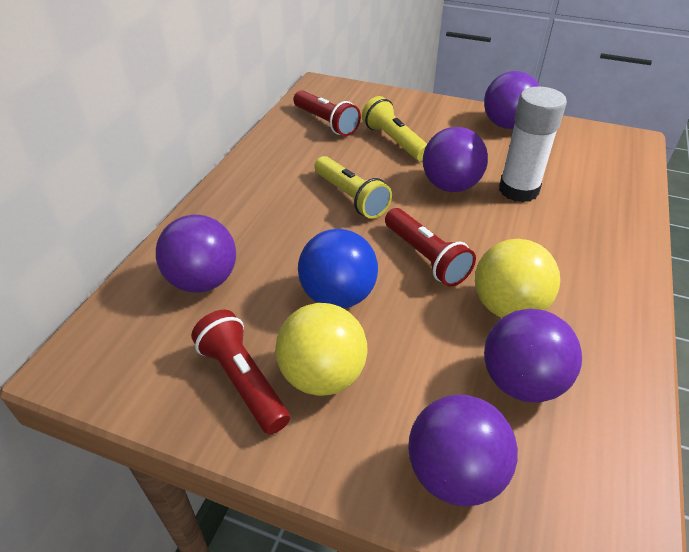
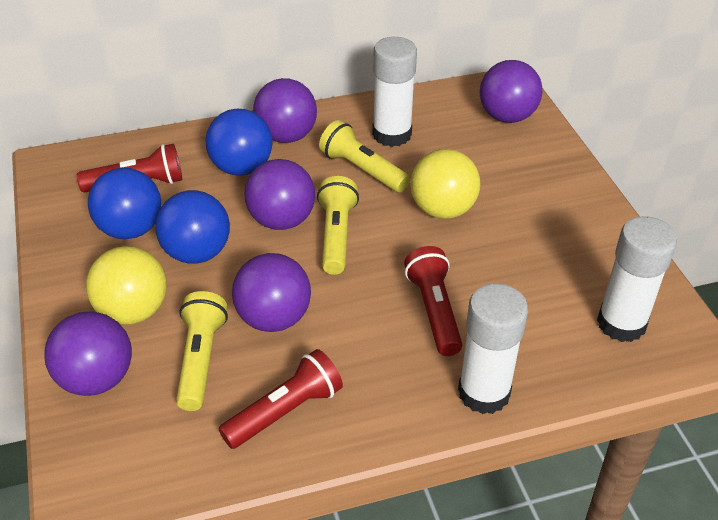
blue ball: 1 -> 3
white glue stick: 1 -> 3
yellow flashlight: 2 -> 3

